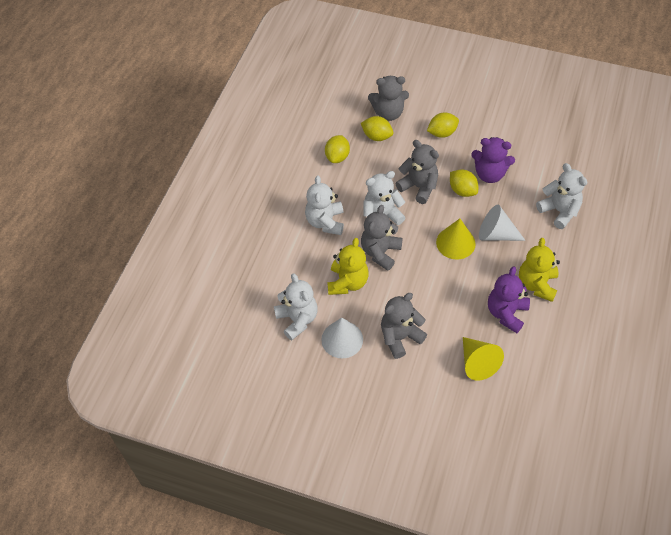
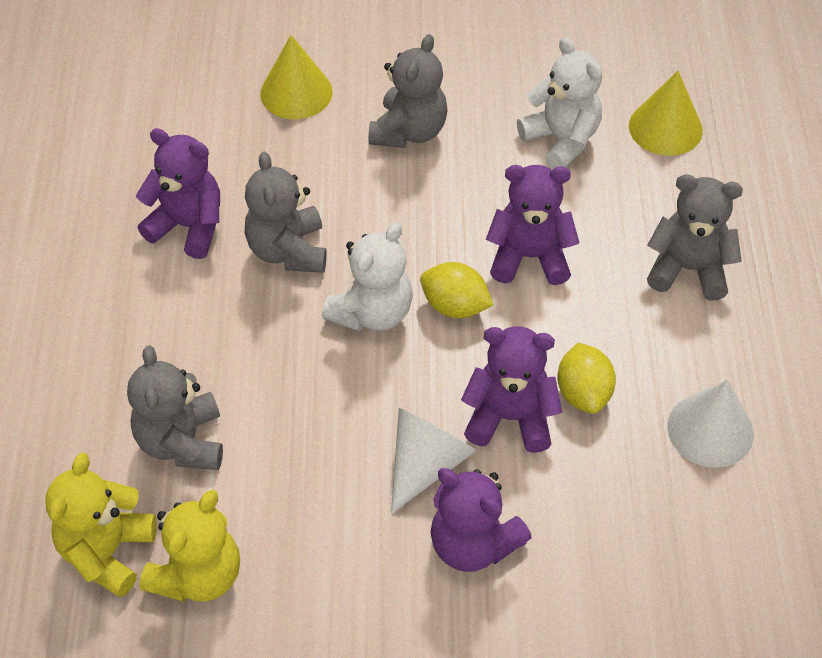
purple teddy bear: 2 -> 4
white teddy bear: 4 -> 2
yellow lemon: 4 -> 2

